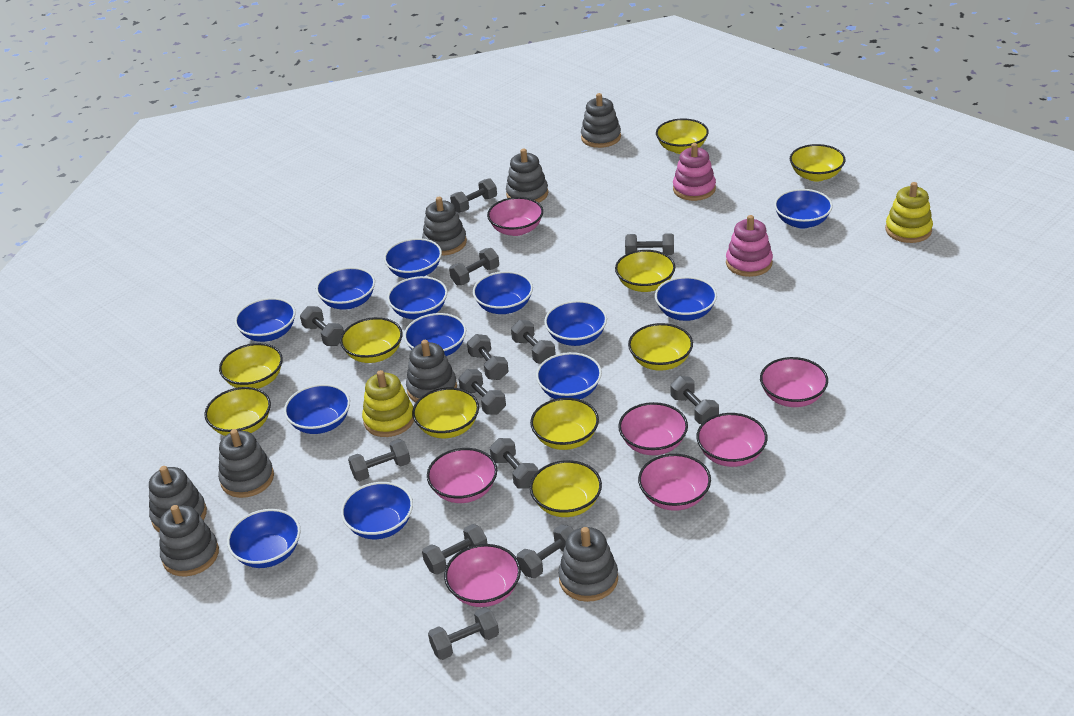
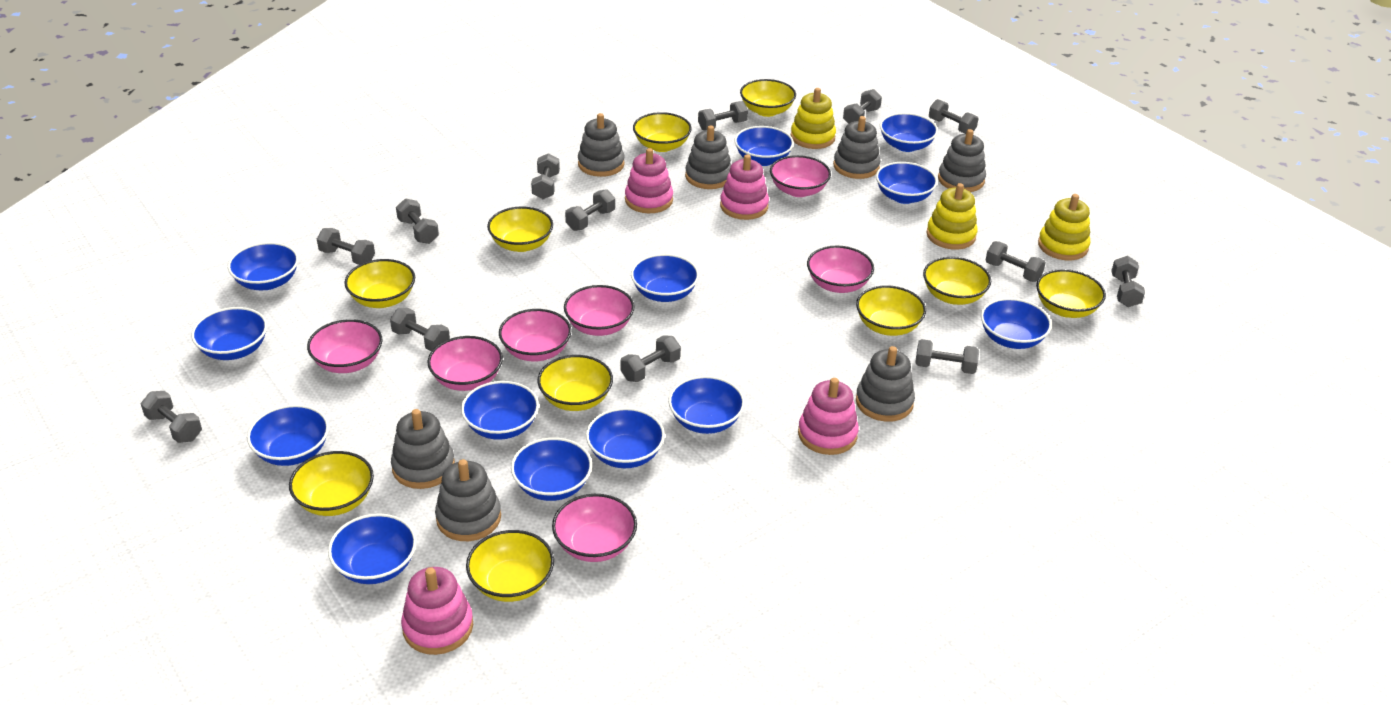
grey stacking toy: 8 -> 7
pink stacking toy: 2 -> 4
yellow stacking toy: 2 -> 3

